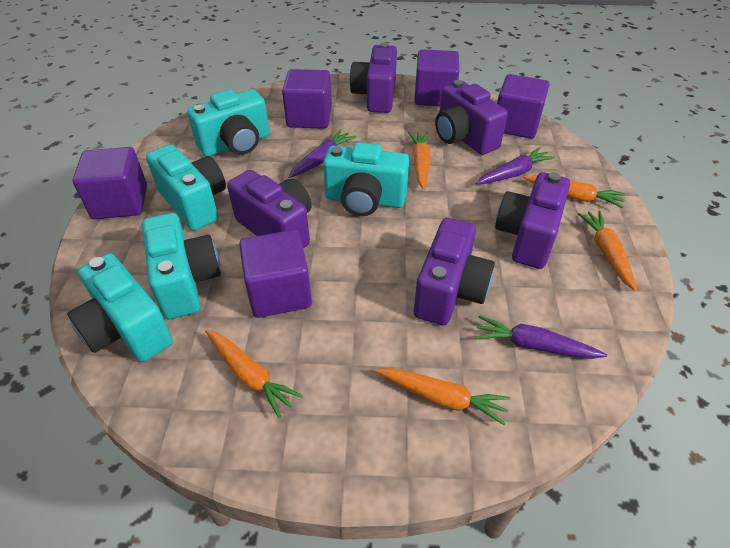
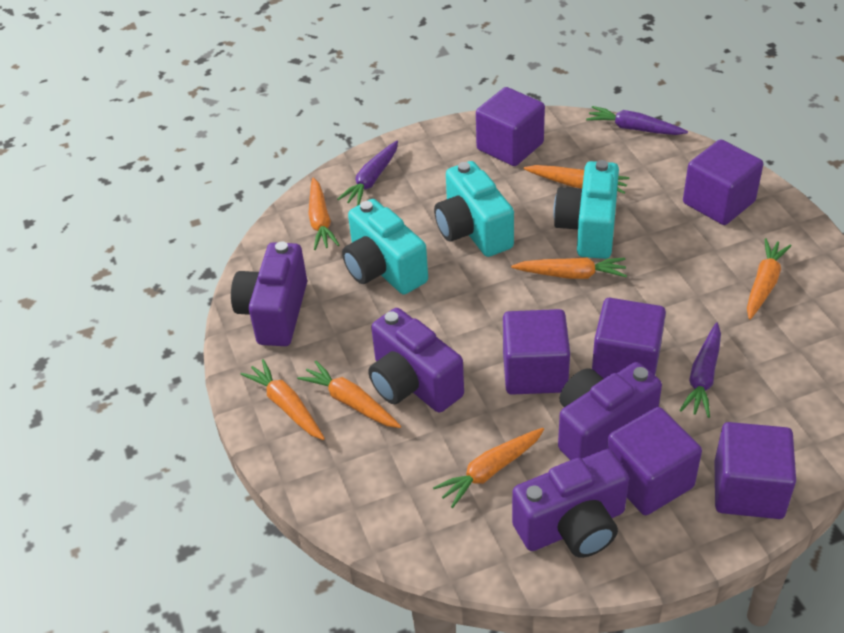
orange carrot: 5 -> 7
purple camera: 5 -> 4
purple cube: 5 -> 6
turquoise camera: 5 -> 3

